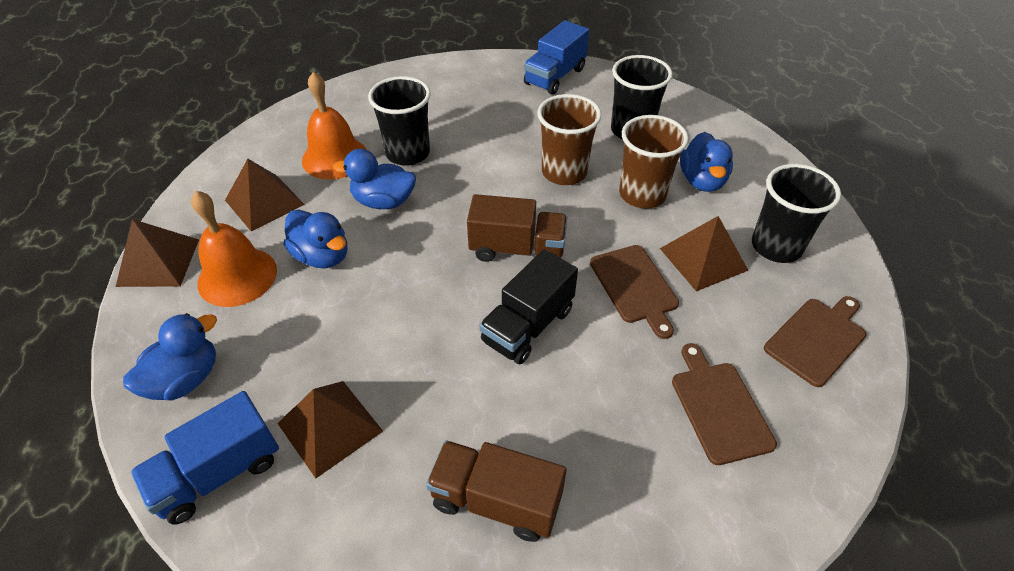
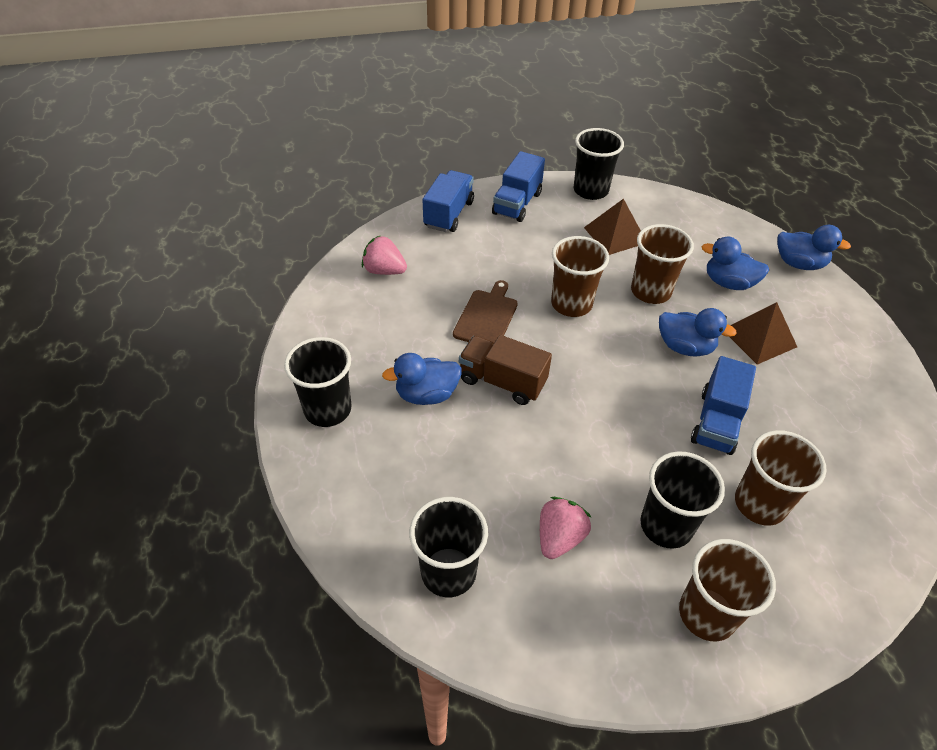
black cup: 3 -> 4
black truck: 1 -> 0
blue truck: 2 -> 3
brown cup: 2 -> 4
brown cutting board: 3 -> 1
brown pyramid: 4 -> 2
brown truck: 2 -> 1
orange bell: 2 -> 0
pink strawberry: 0 -> 2

